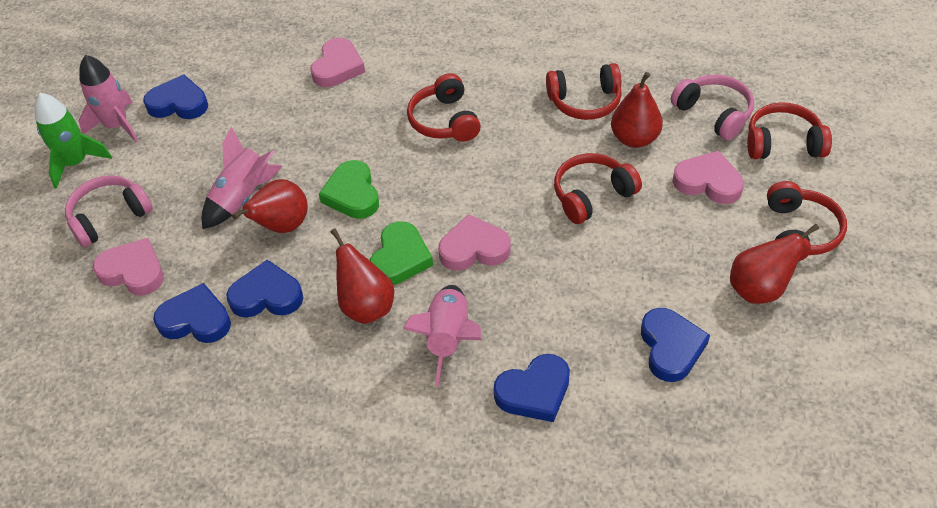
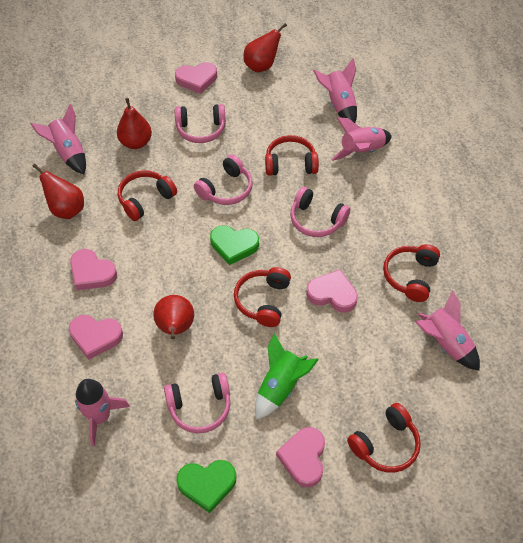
blue heart: 5 -> 0
pink headphones: 2 -> 4
pink heart: 4 -> 5
pink rocket: 3 -> 5

